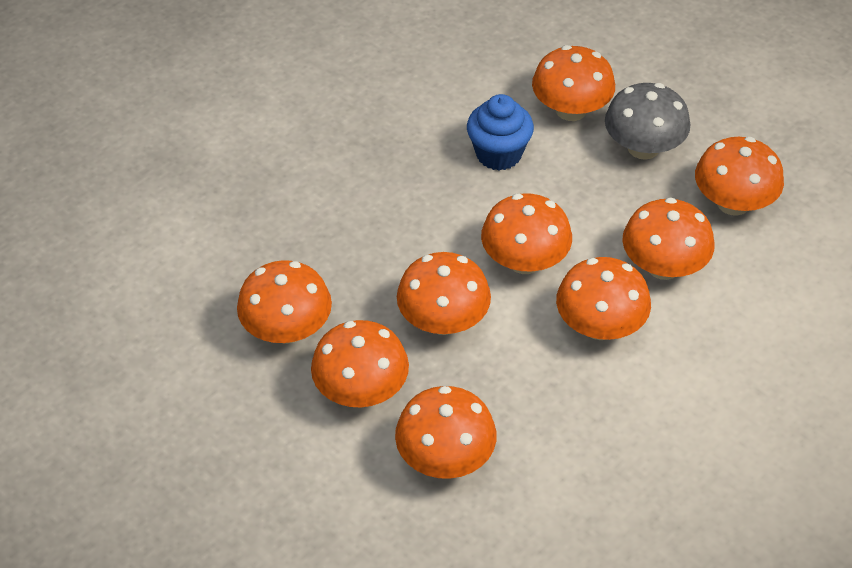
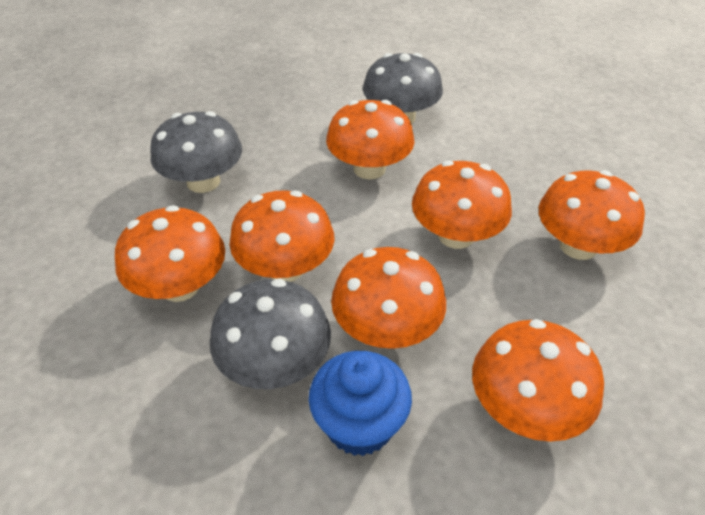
grey mushroom: 1 -> 3
orange mushroom: 9 -> 7

